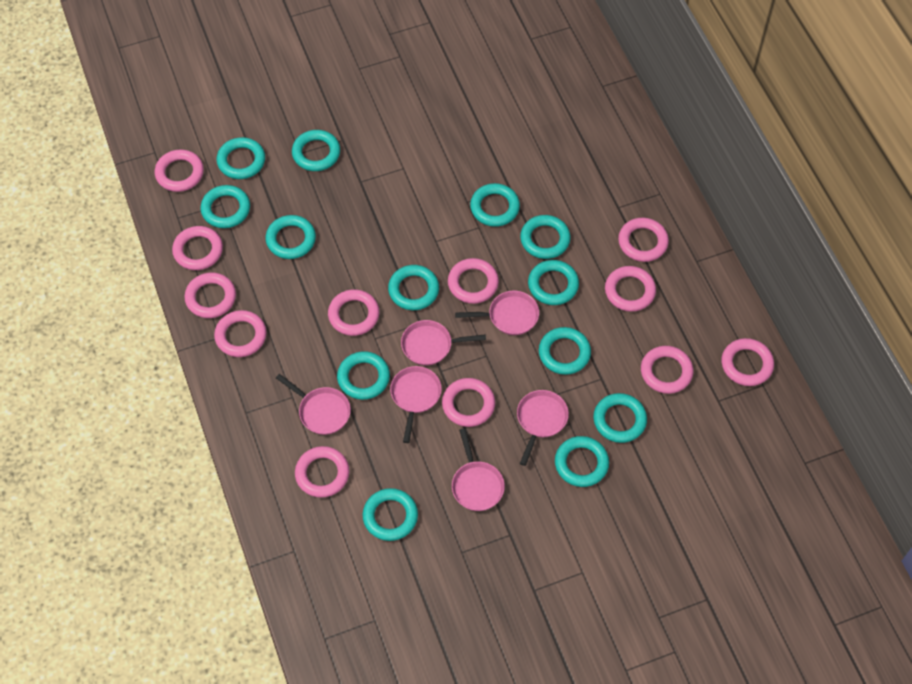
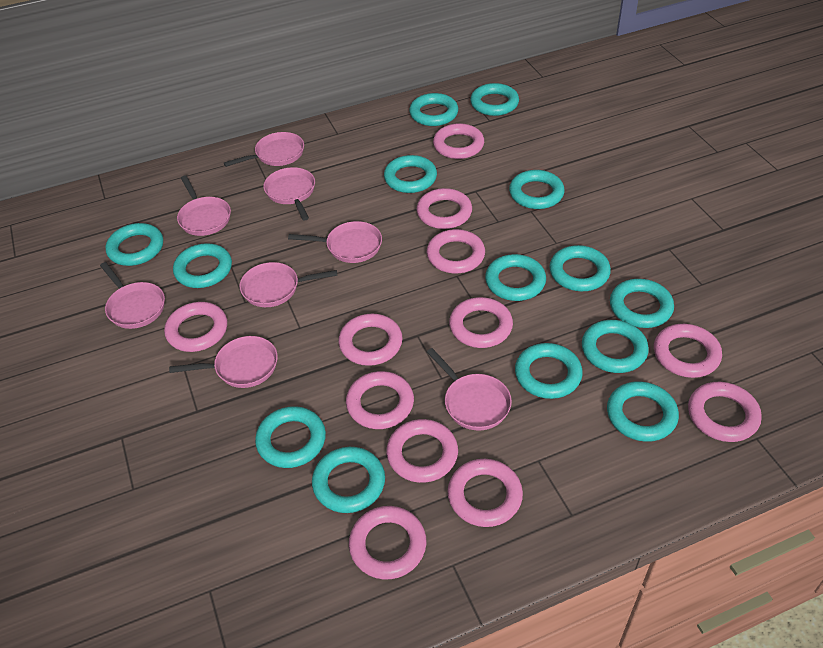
pink pan: 6 -> 8
turquoise ring: 13 -> 14

